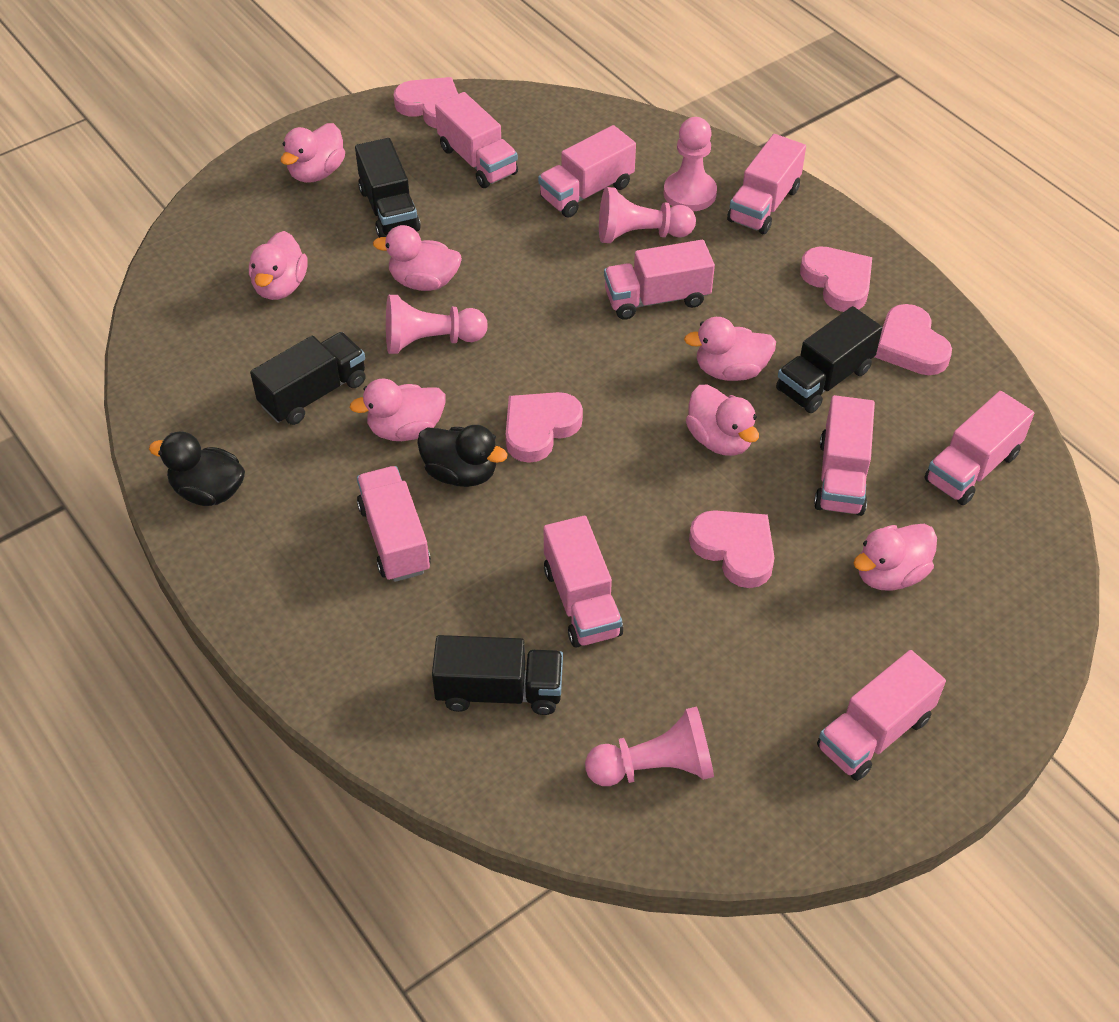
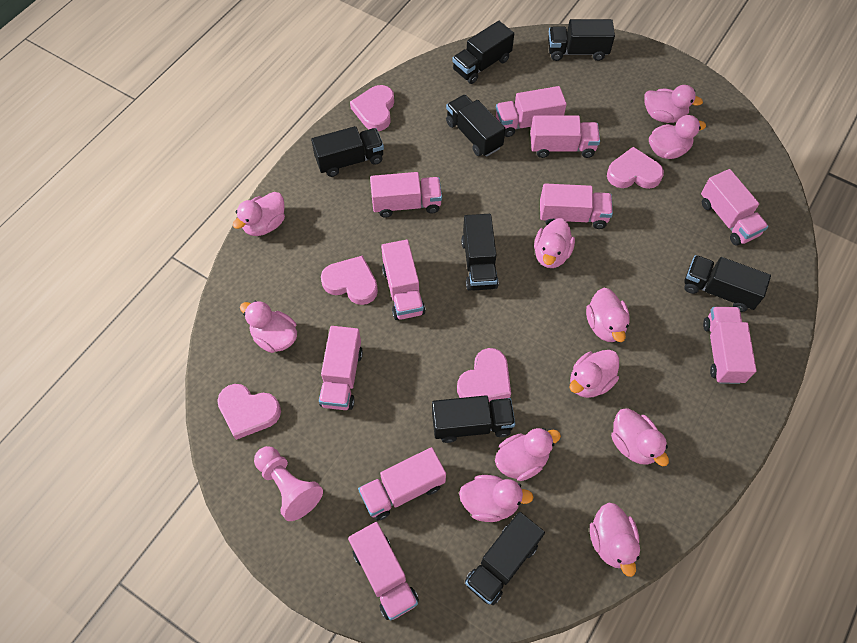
black duck: 2 -> 0
black truck: 4 -> 8
pink duck: 7 -> 11
pink pawn: 4 -> 1
pink truck: 9 -> 10

